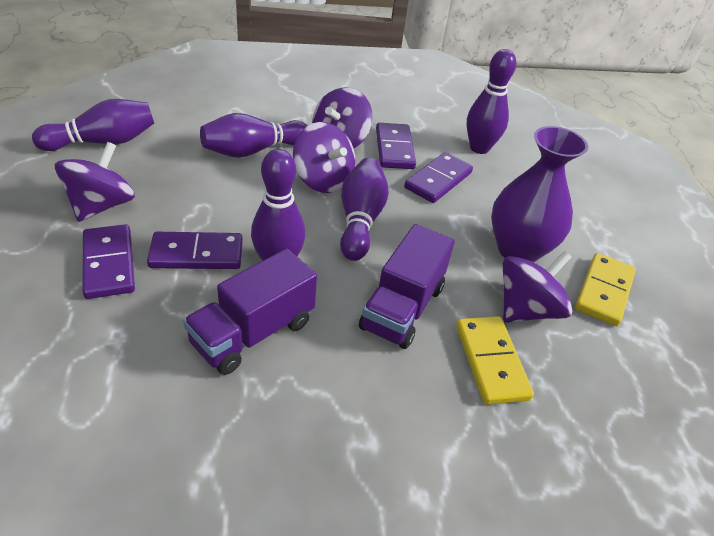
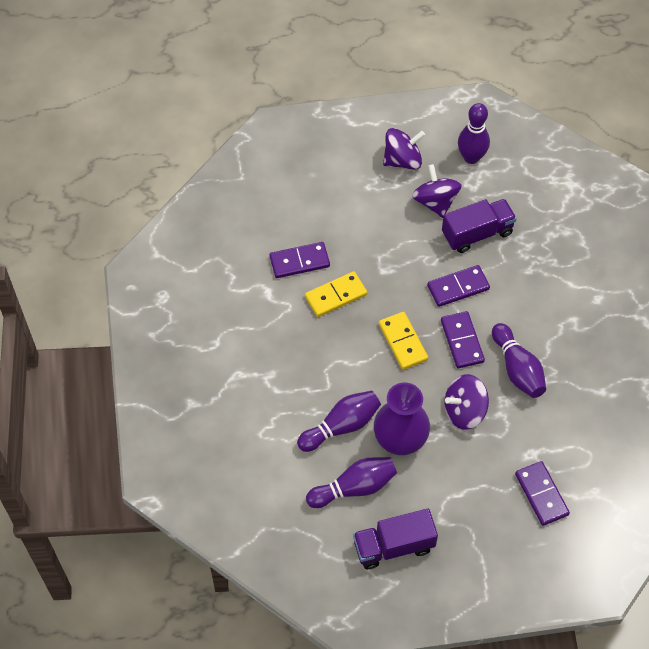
purple bowling pin: 5 -> 4
purple spinning top: 4 -> 3

